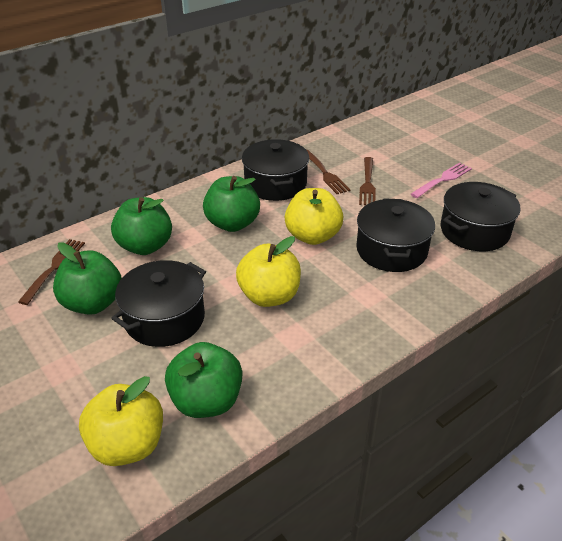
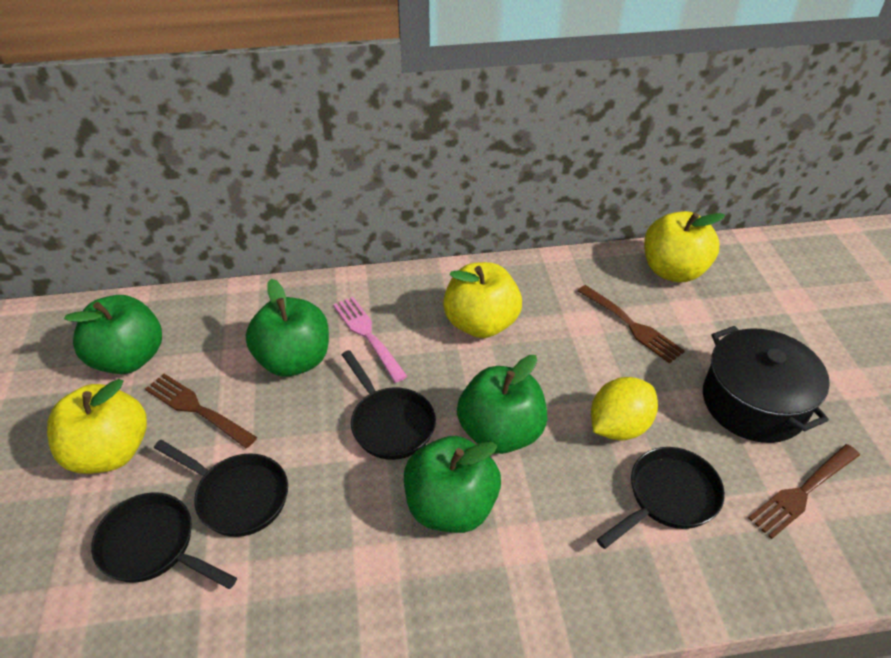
black pan: 0 -> 4
black pot: 4 -> 1
yellow lemon: 0 -> 1

